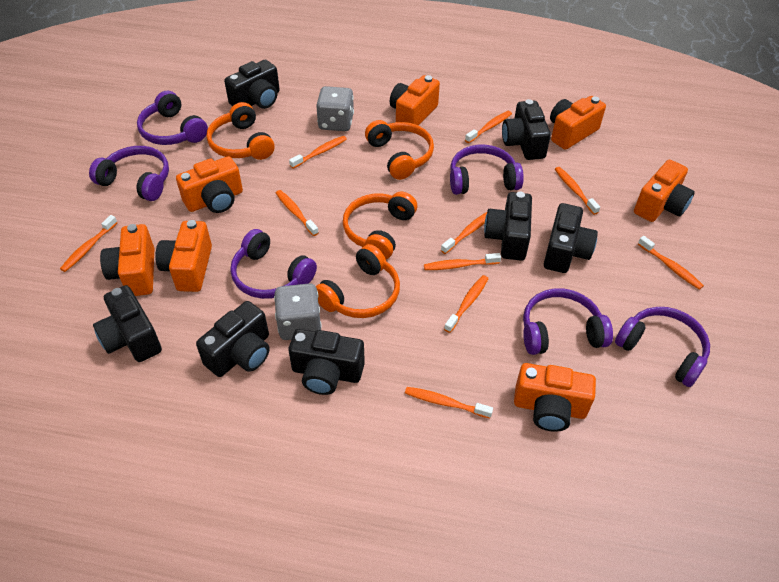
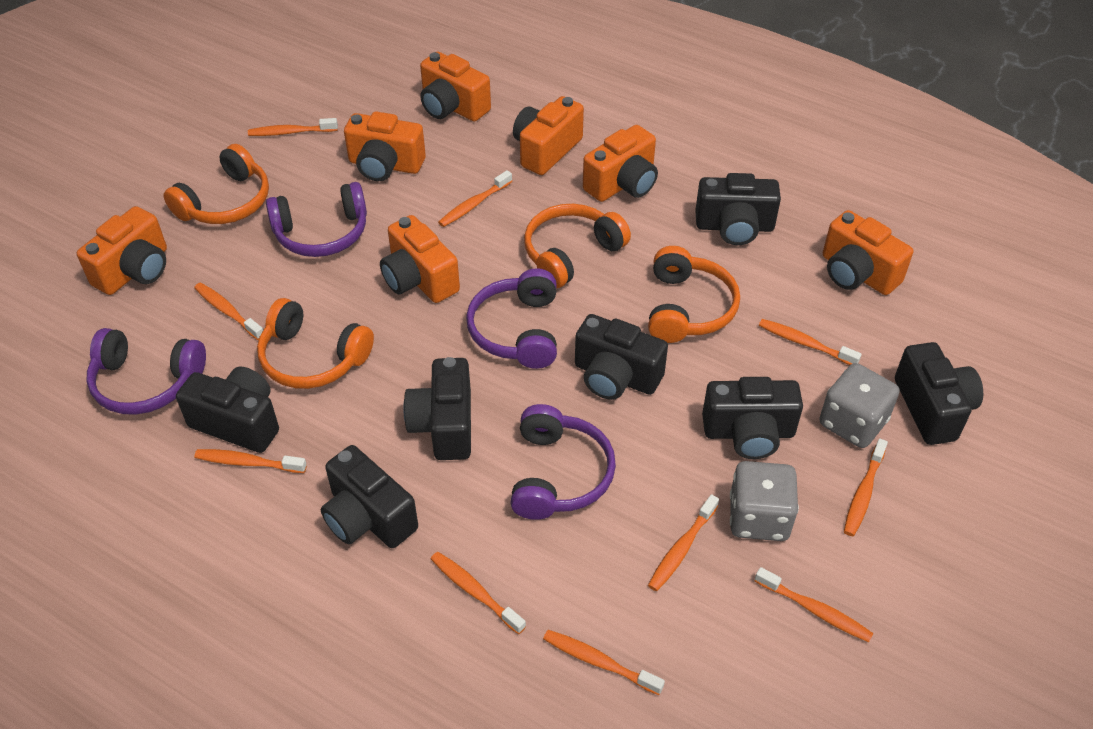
purple headphones: 6 -> 4

